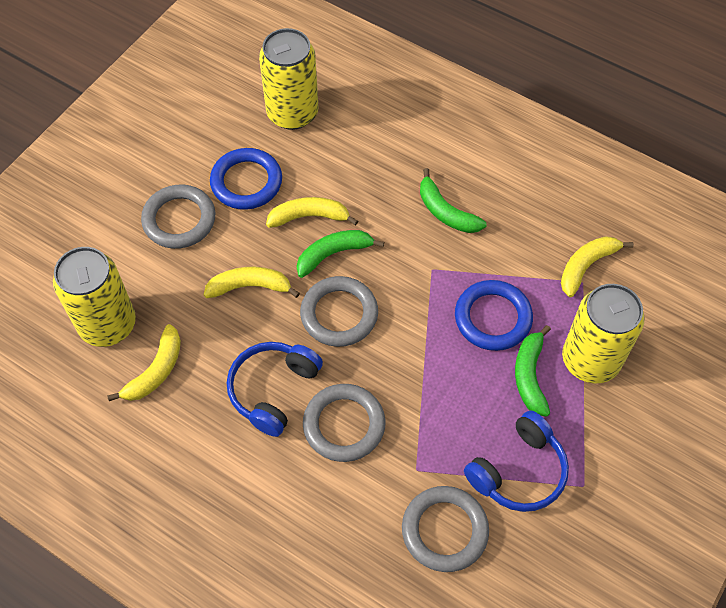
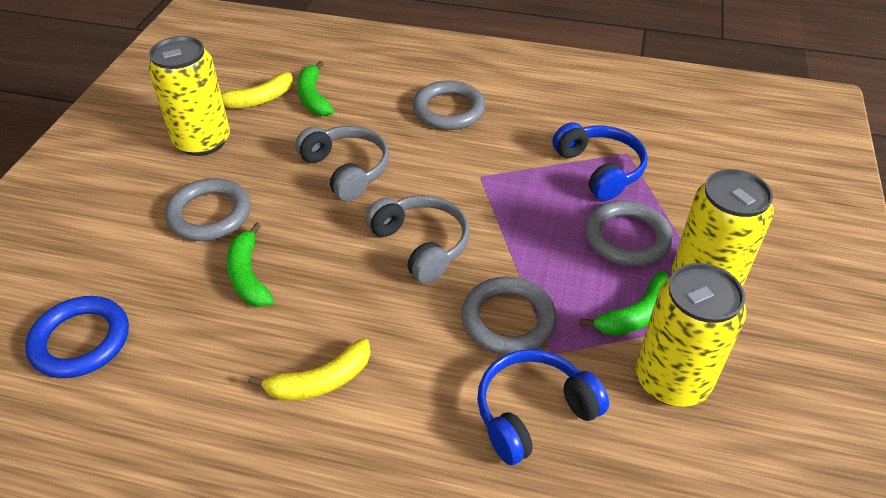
blue ring: 2 -> 1
grey headphones: 0 -> 2
yellow banana: 4 -> 2

